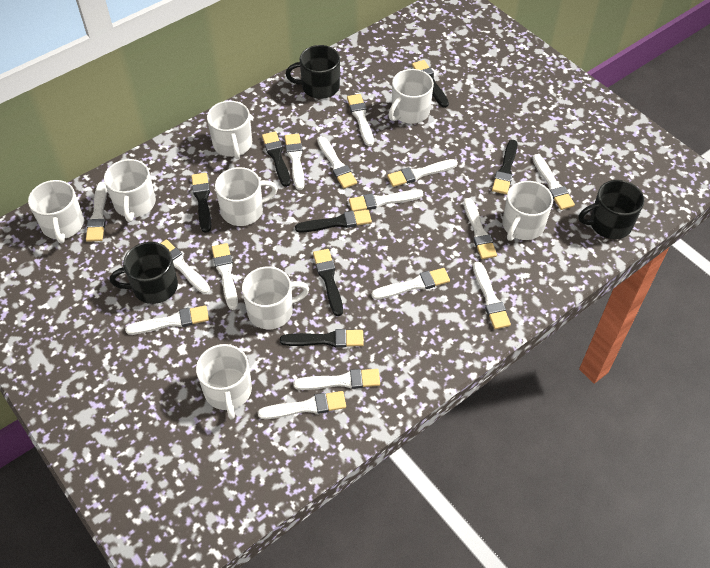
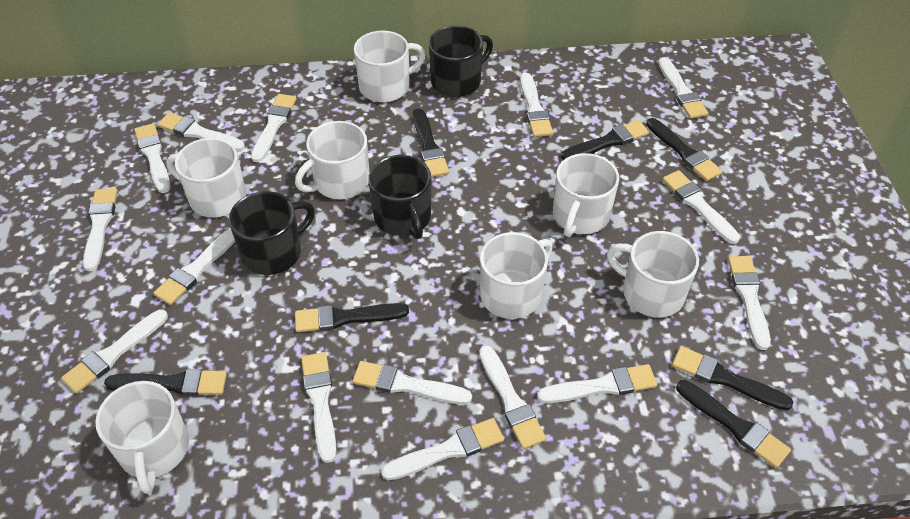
white mug: 8 -> 7

